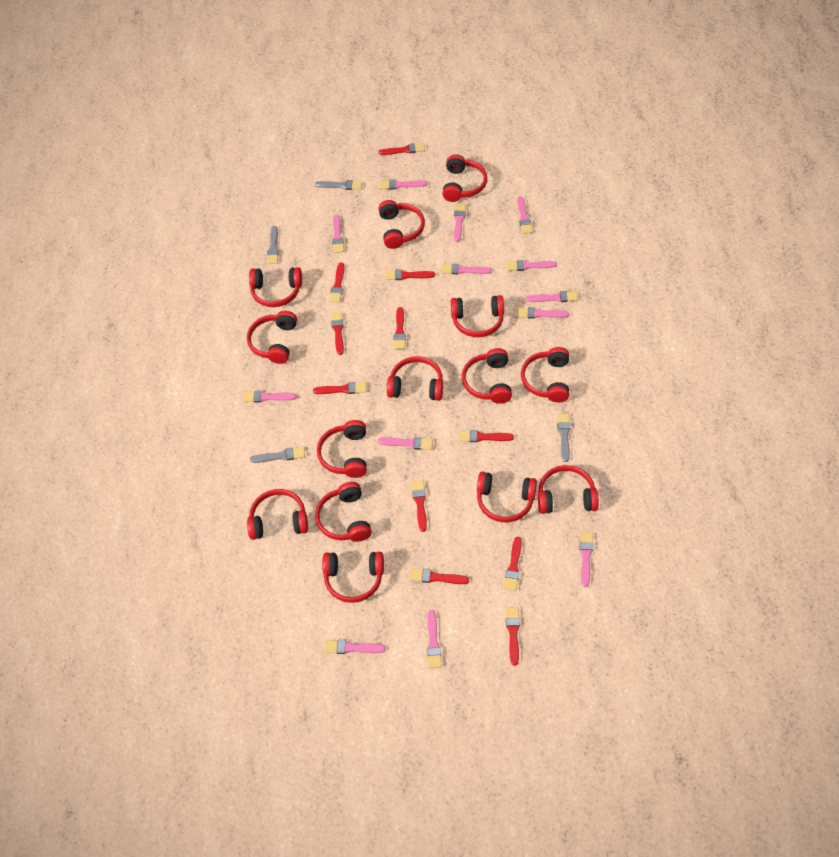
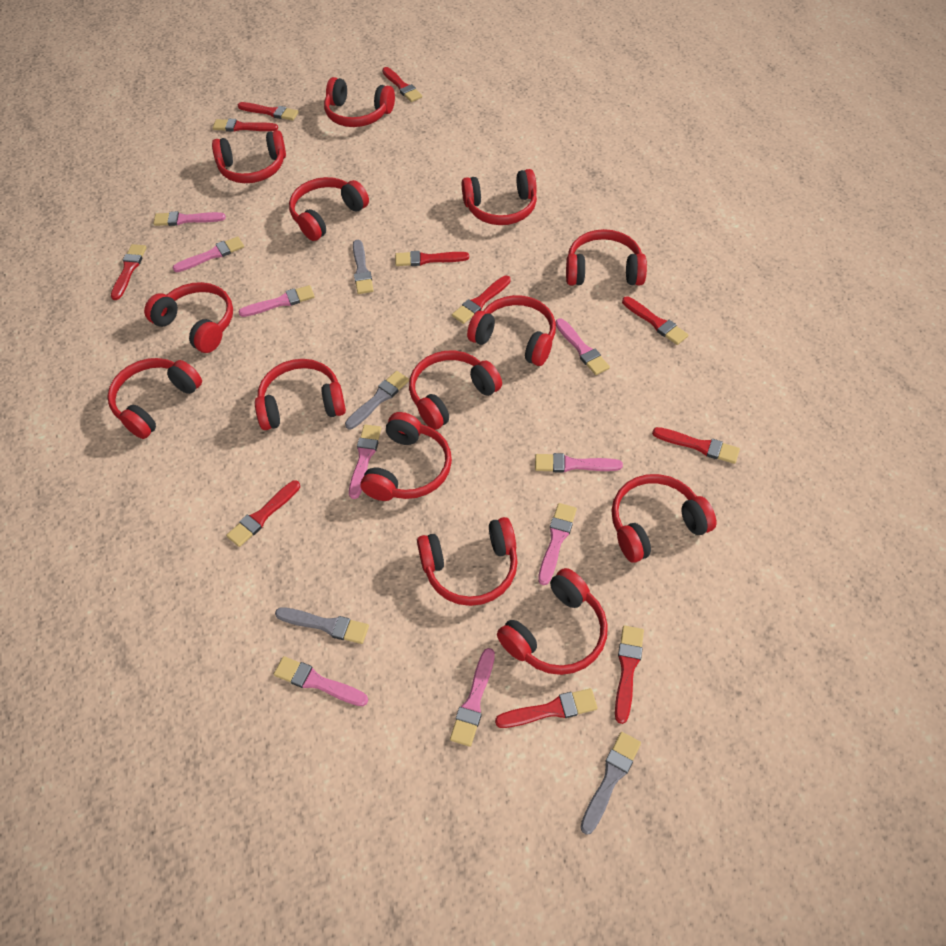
pink brush: 13 -> 9

